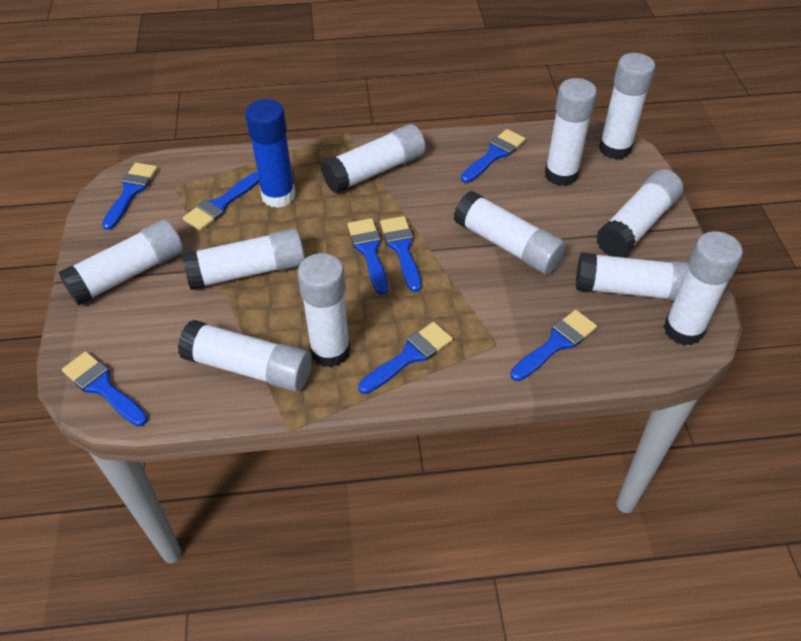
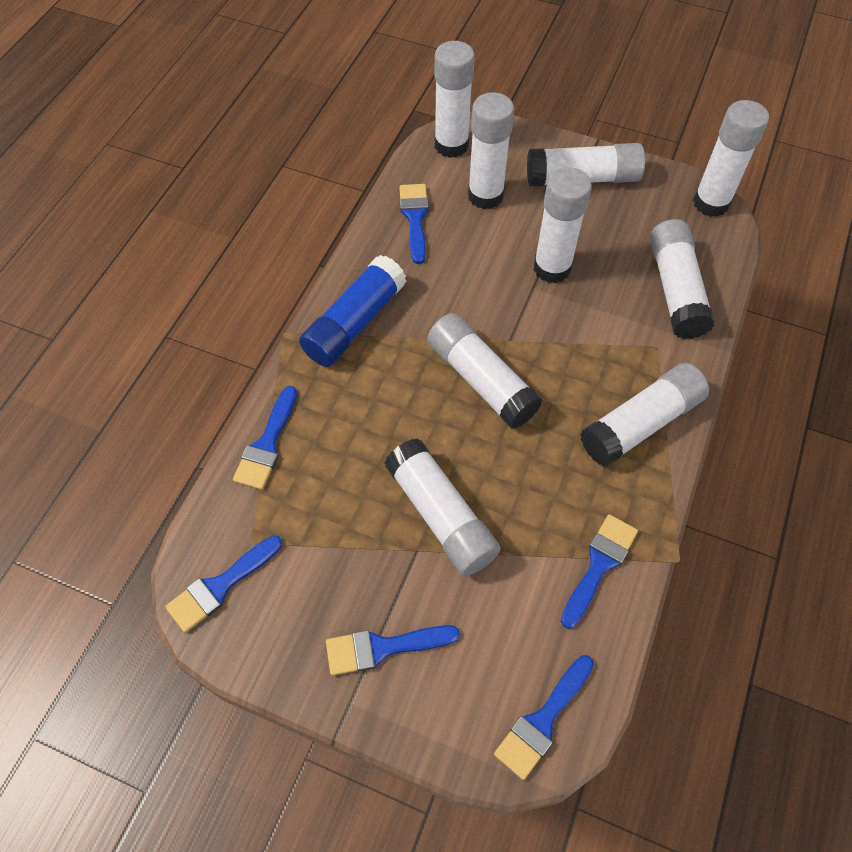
blue brush: 8 -> 6
white glue stick: 11 -> 9

